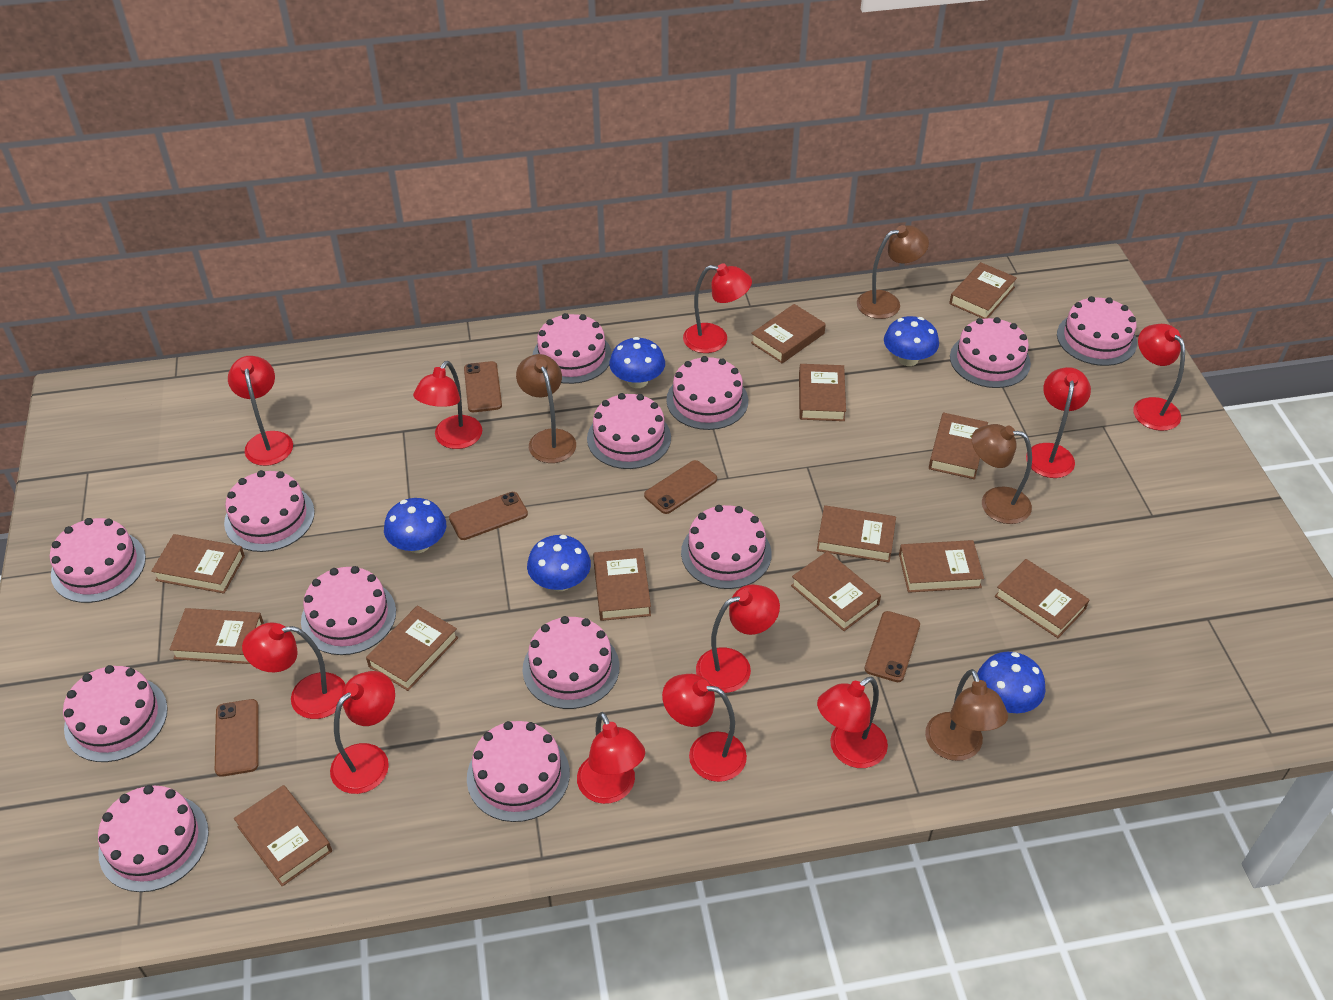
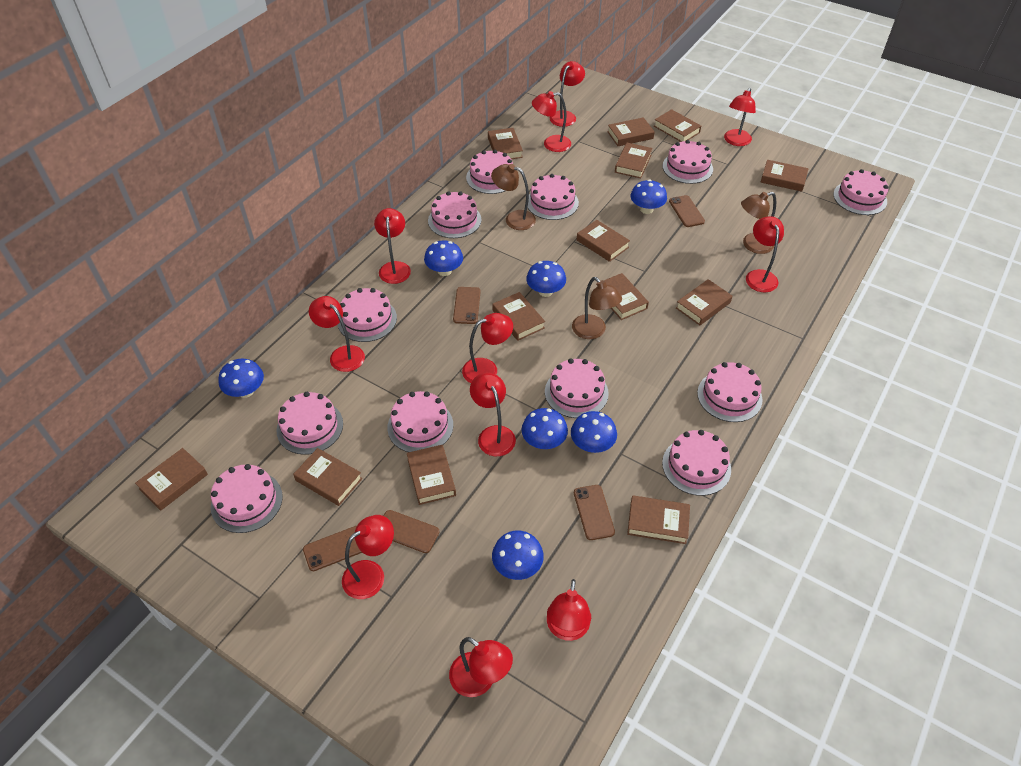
blue mushroom: 5 -> 7
brown lamp: 4 -> 3
pink cake: 13 -> 12

